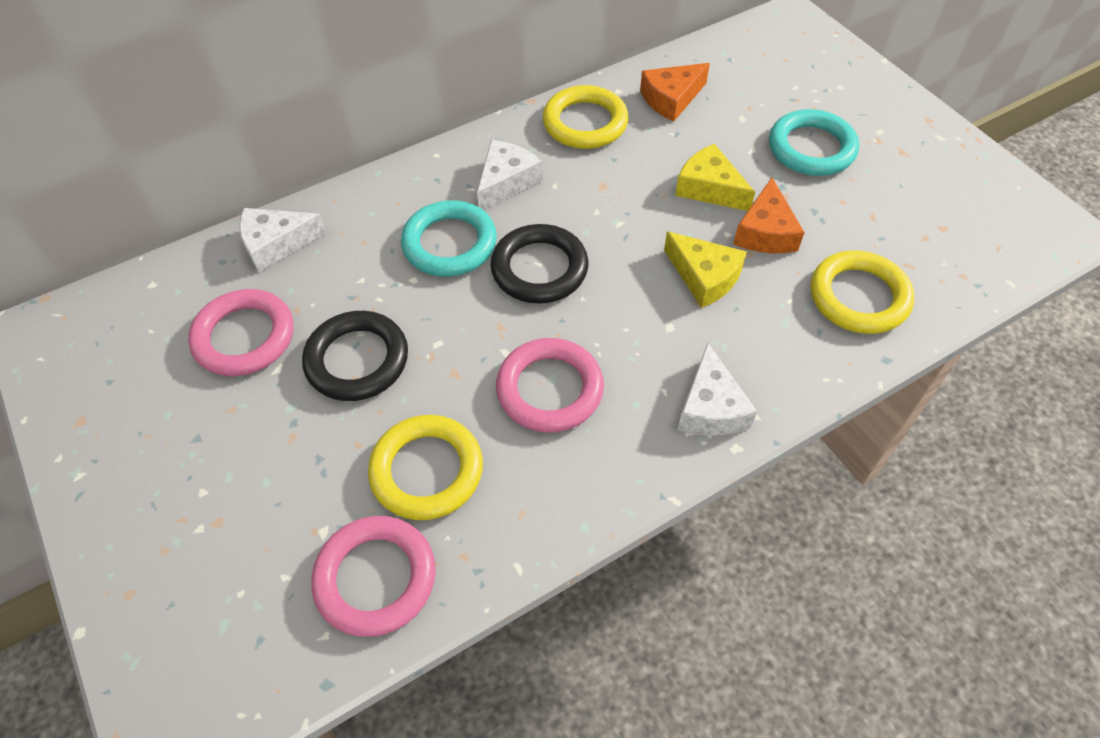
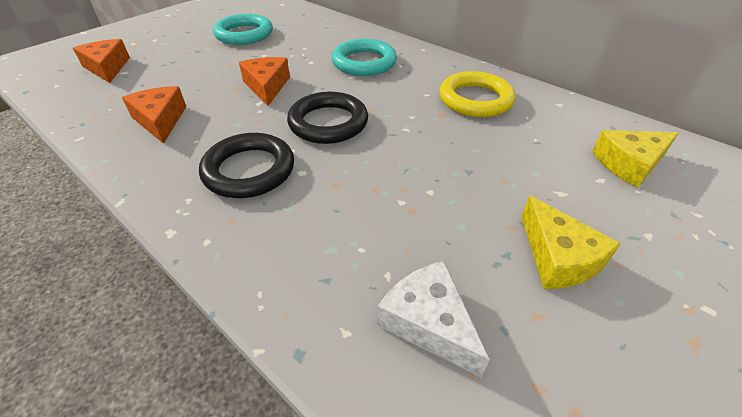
orange cheese: 2 -> 3
pink ring: 3 -> 0
white cheese: 3 -> 1
yellow ring: 3 -> 1

